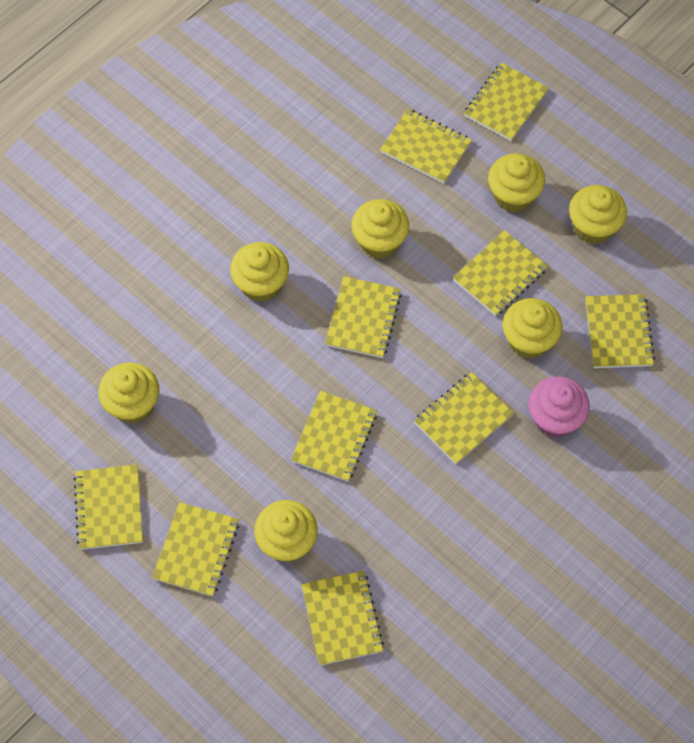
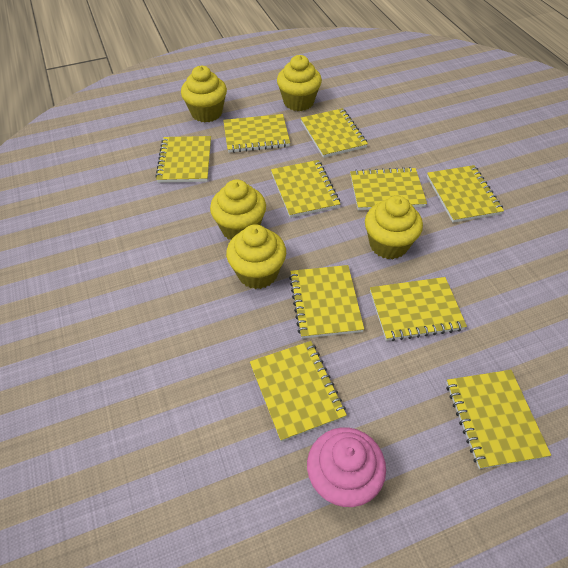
yellow cupcake: 7 -> 5

